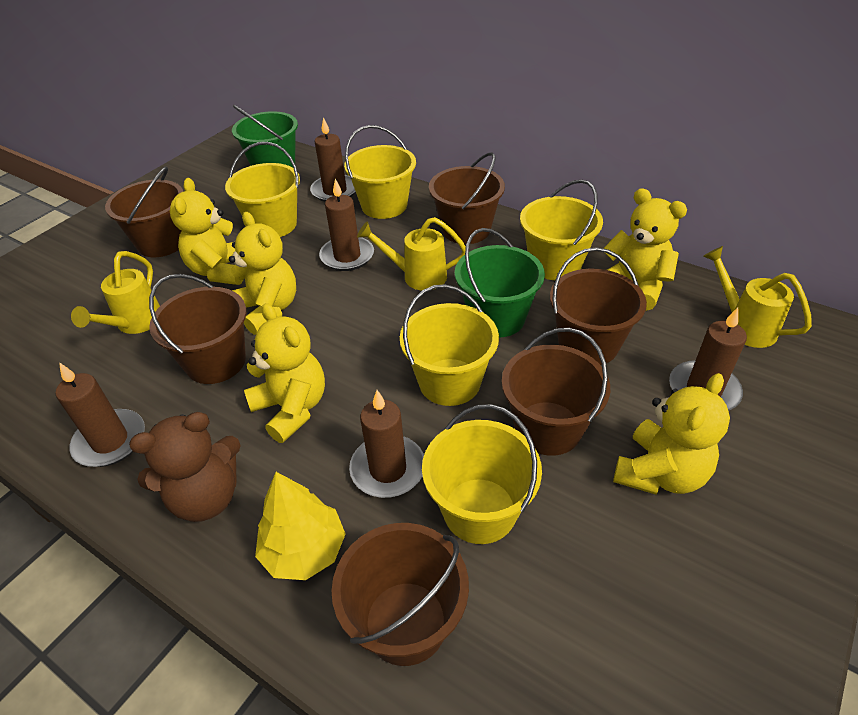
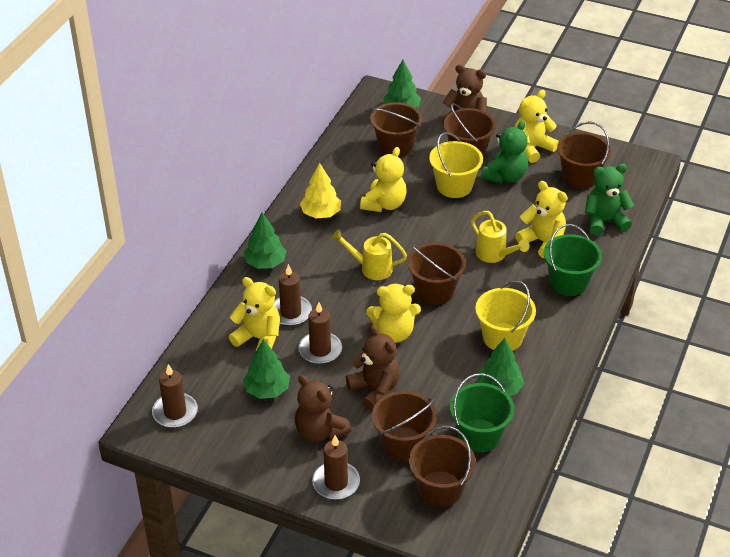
brown candle: 5 -> 4
brown teddy bear: 1 -> 3
green teddy bear: 0 -> 2
green tree: 0 -> 4
yellow bucket: 5 -> 2
yellow watering can: 3 -> 2

